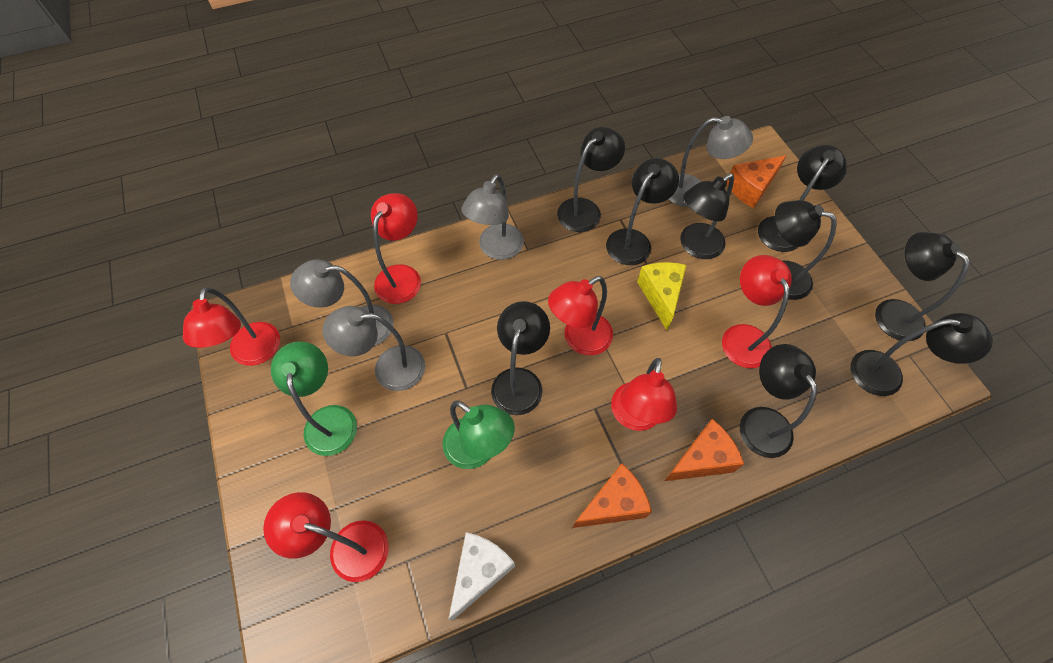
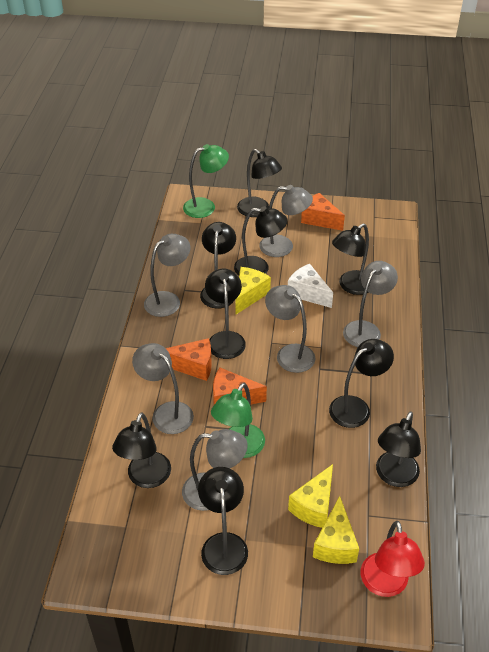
grey lamp: 4 -> 6
red lamp: 6 -> 1
yellow cheese: 1 -> 3

